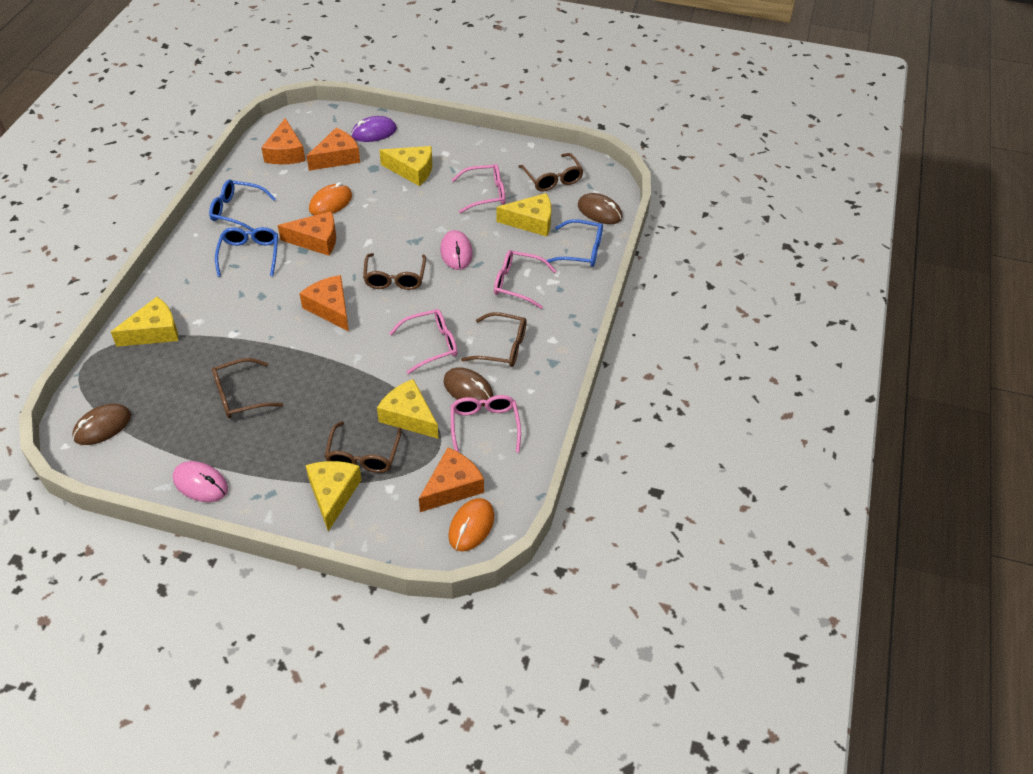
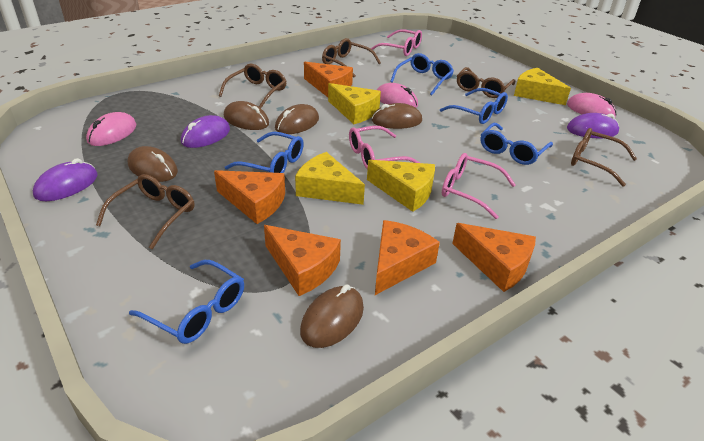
blue glasses: 3 -> 5
brown mouse: 3 -> 5
orange mouse: 2 -> 0
pink glasses: 4 -> 3
pink mouse: 2 -> 3
purple mouse: 1 -> 3
yellow cheese: 5 -> 4

